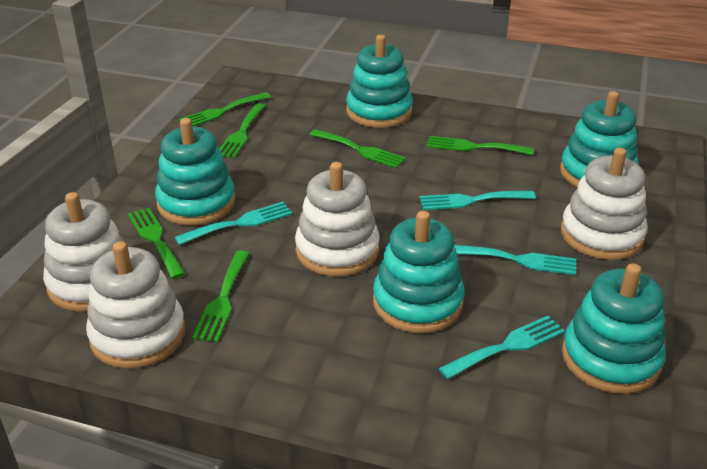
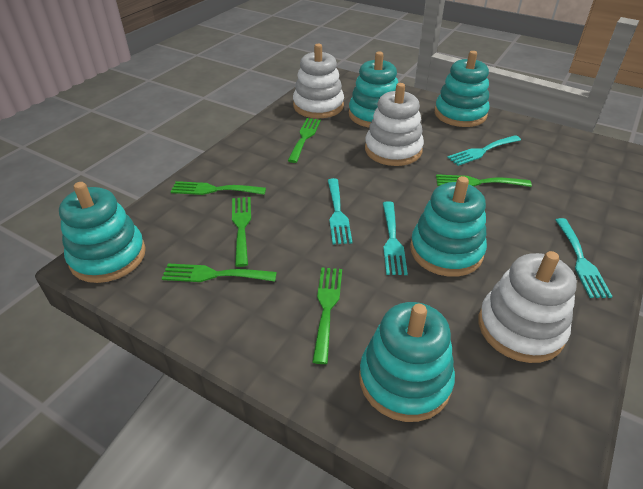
white stacking toy: 4 -> 3

